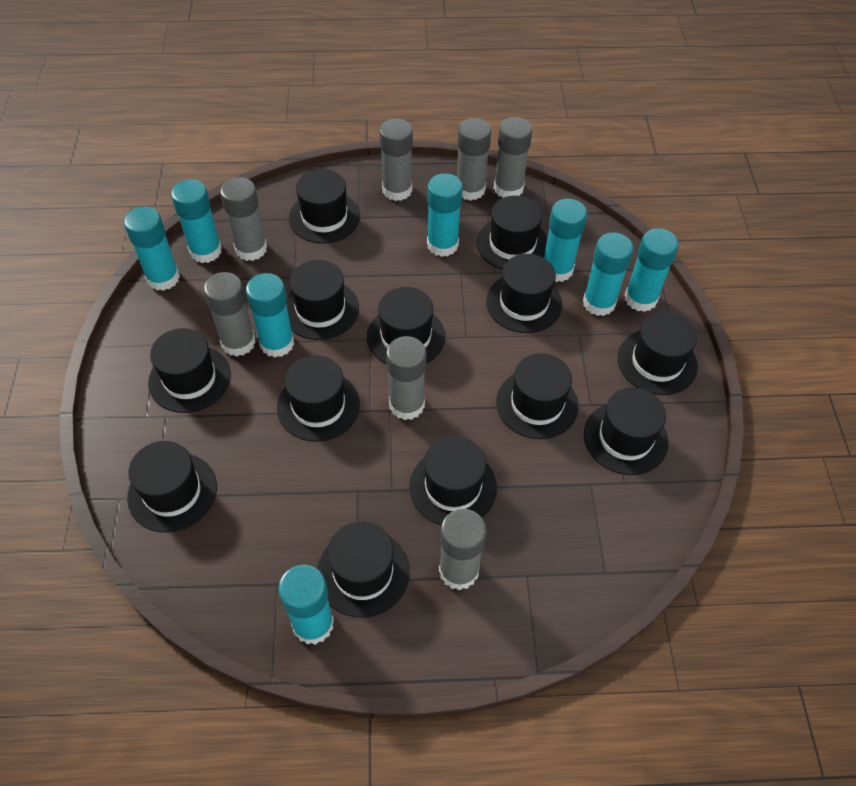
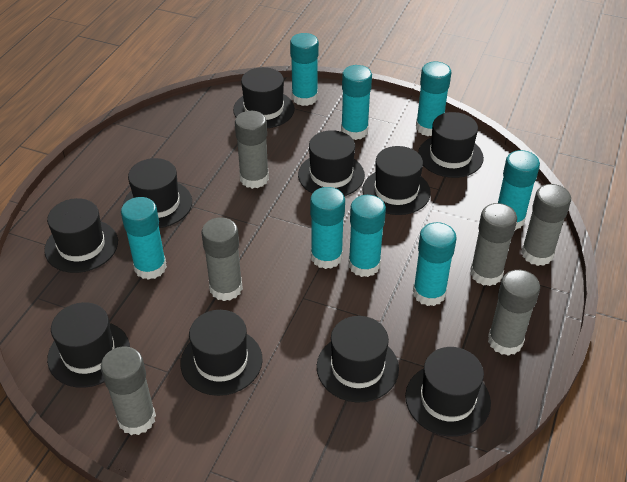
black hat: 13 -> 10
grey glue stick: 7 -> 6

